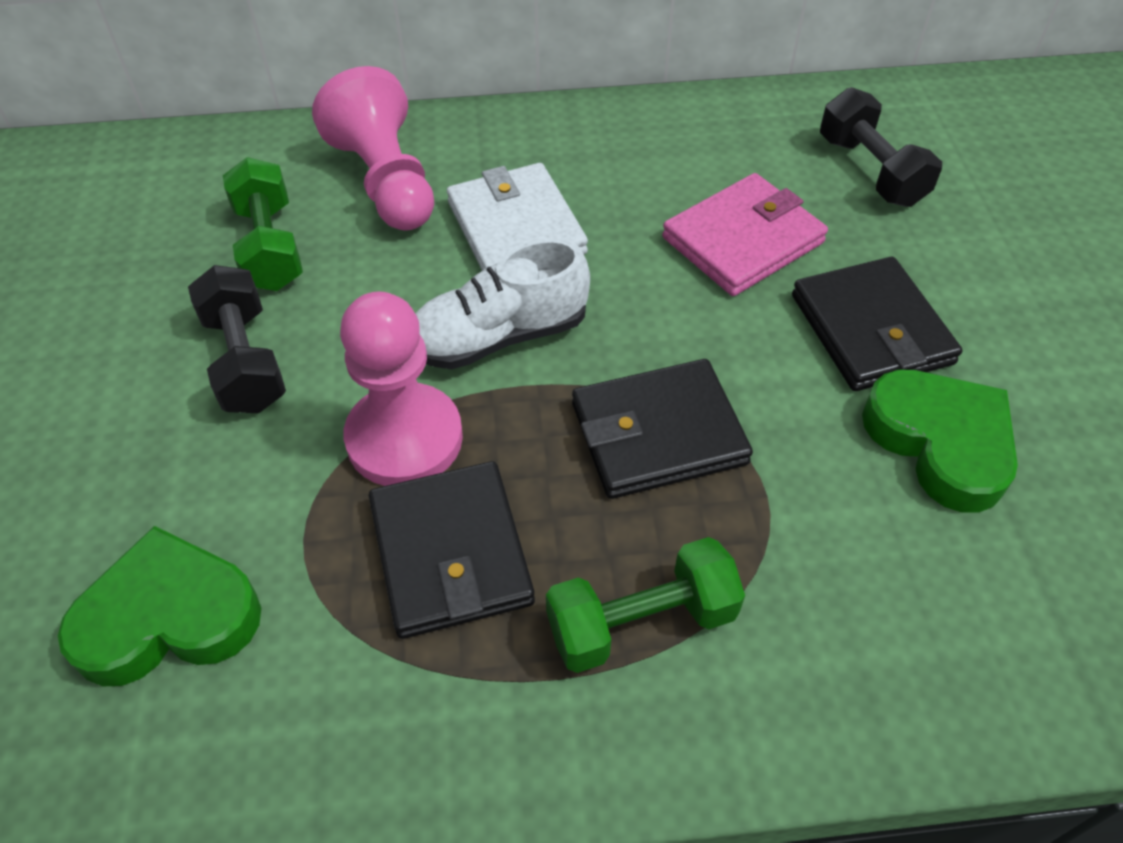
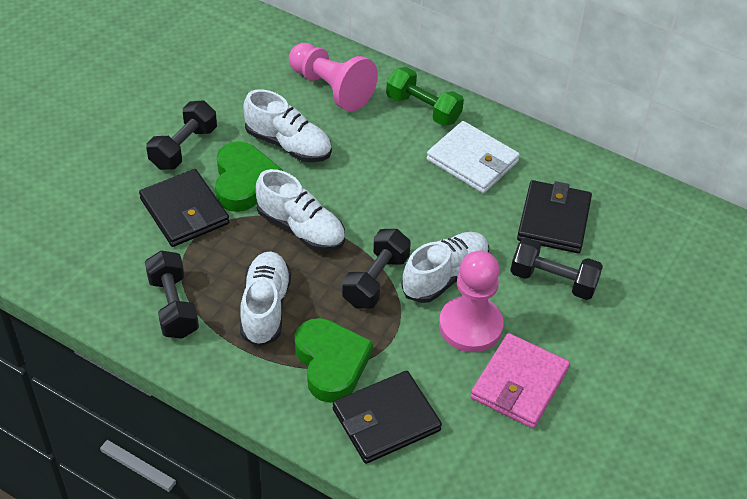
black dumbbell: 2 -> 4
green dumbbell: 2 -> 1
white shoe: 1 -> 4

